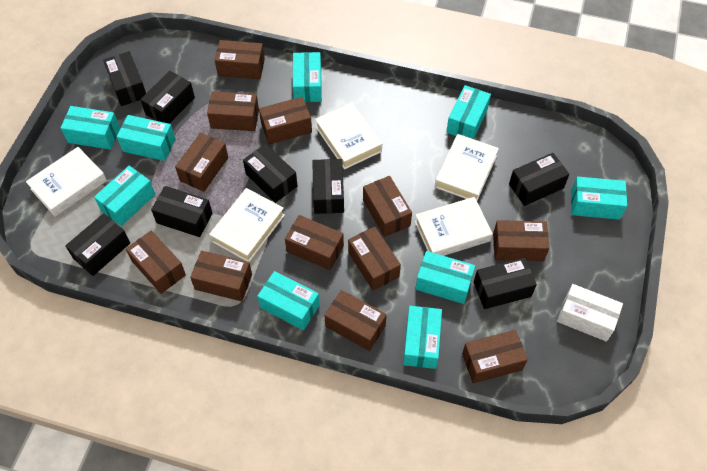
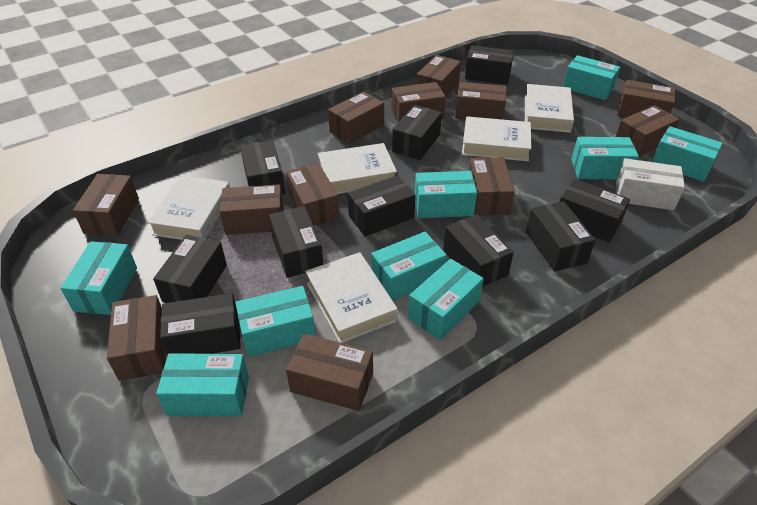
black box: 8 -> 10

